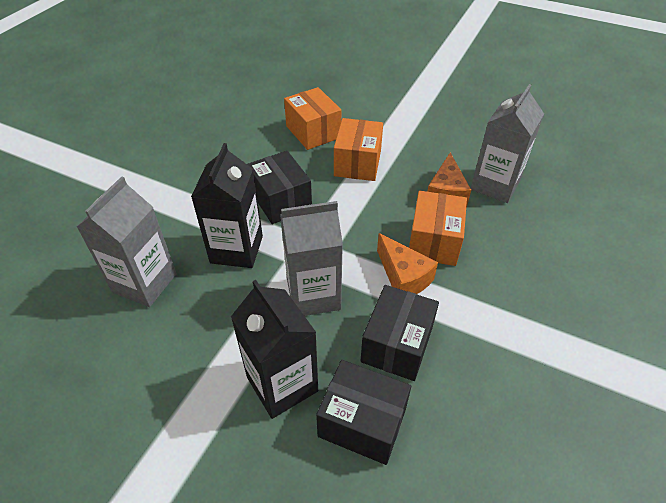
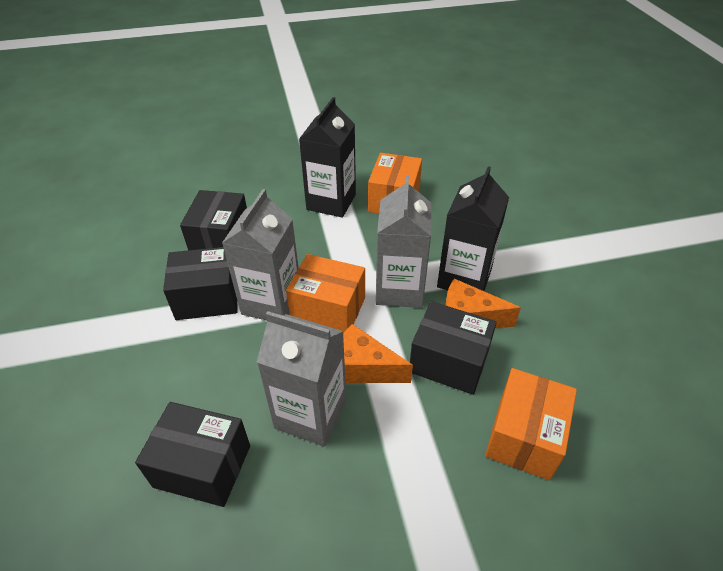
black box: 3 -> 4

